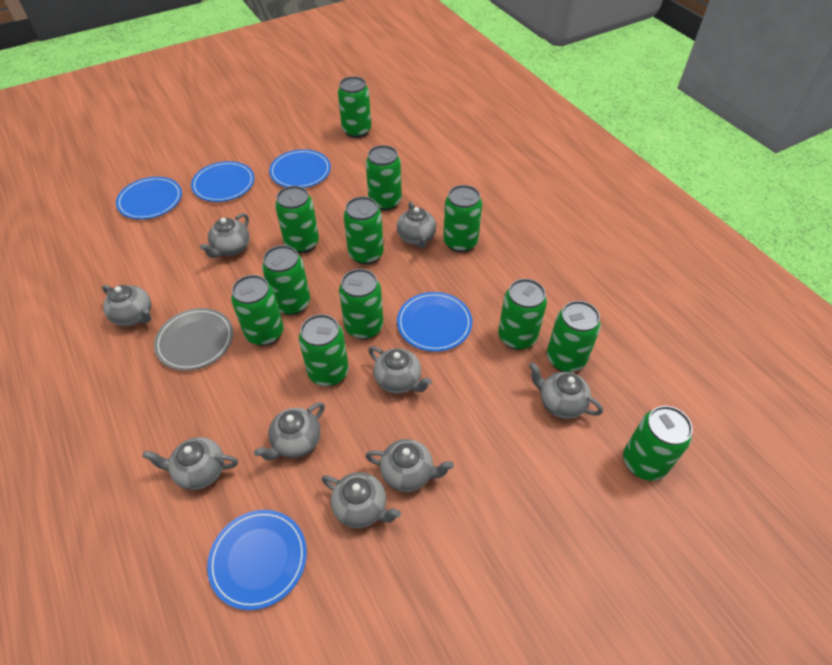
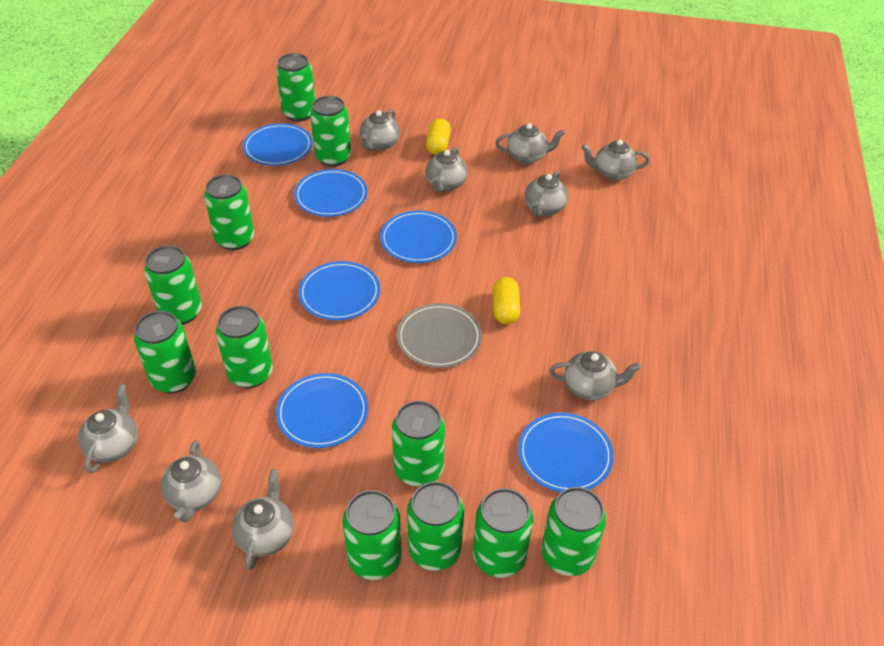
blue plate: 5 -> 6
green can: 12 -> 11
yellow capsule: 0 -> 2

